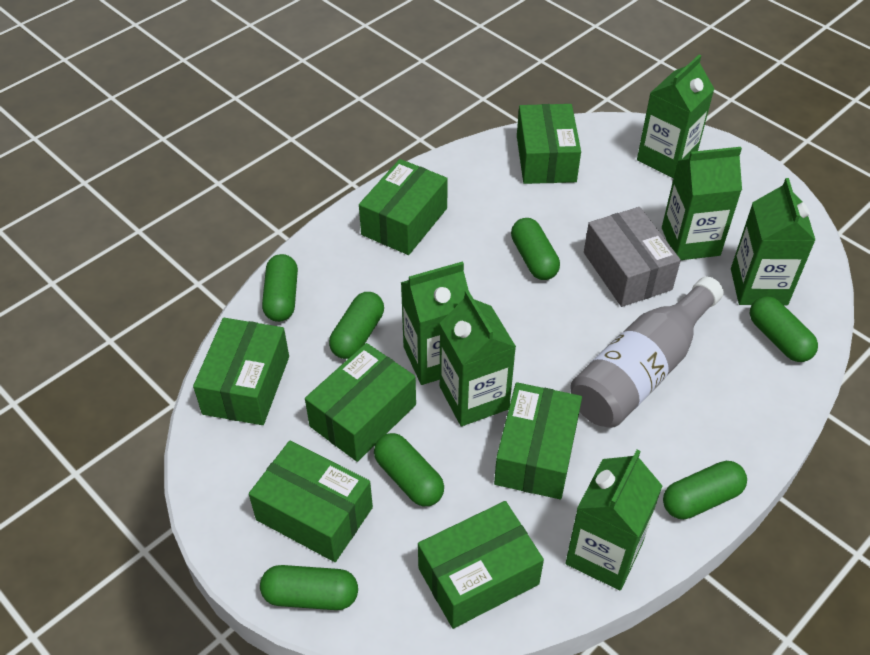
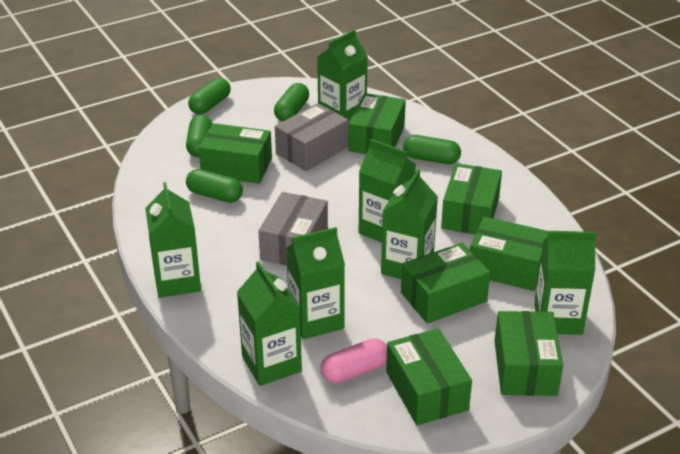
green capsule: 7 -> 5
green carton: 6 -> 7
grey bottle: 1 -> 0
grey box: 1 -> 2
pink capsule: 0 -> 1

